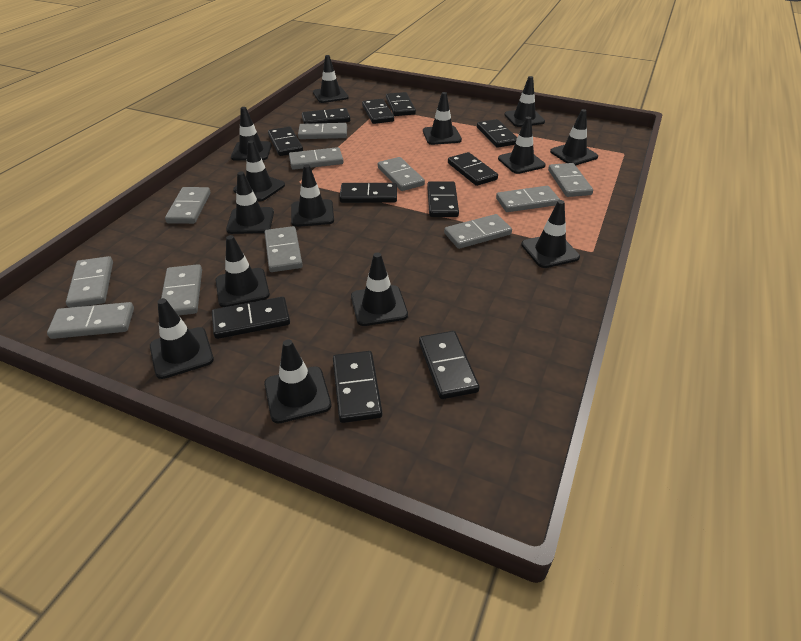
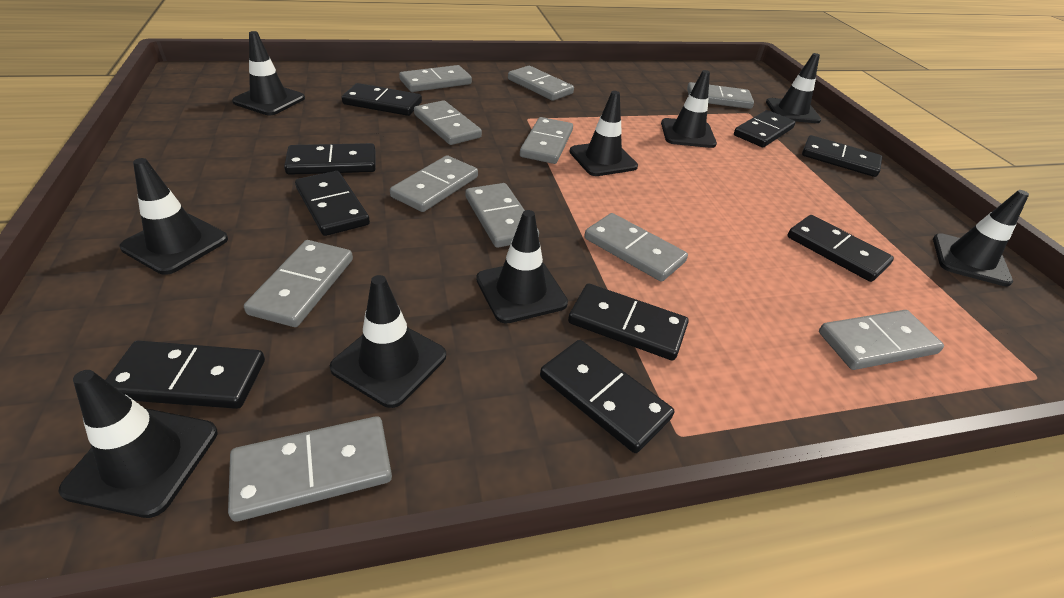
black domino: 11 -> 9
black traffic cone: 14 -> 9

